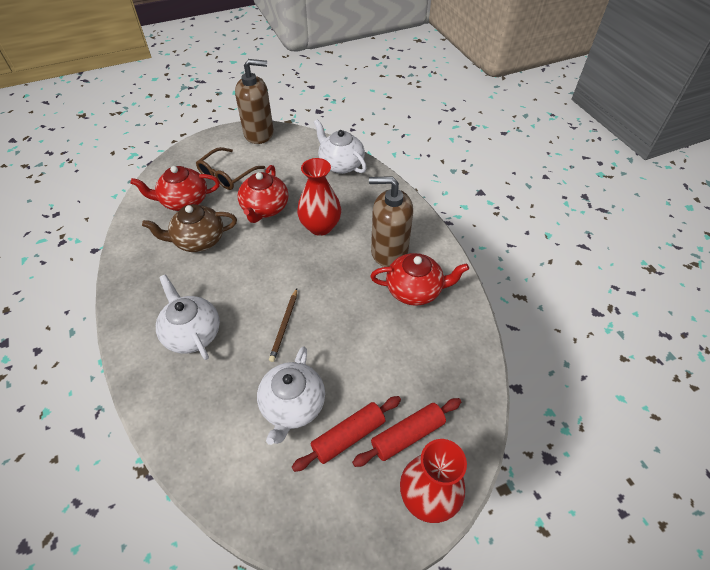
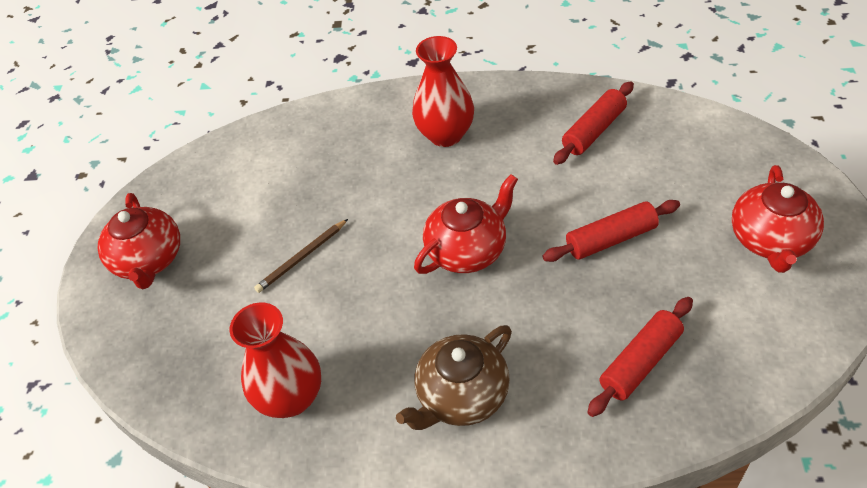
brown glasses: 1 -> 0
brown soap dispenser: 2 -> 0
red rolling pin: 2 -> 3
white teapot: 3 -> 0

